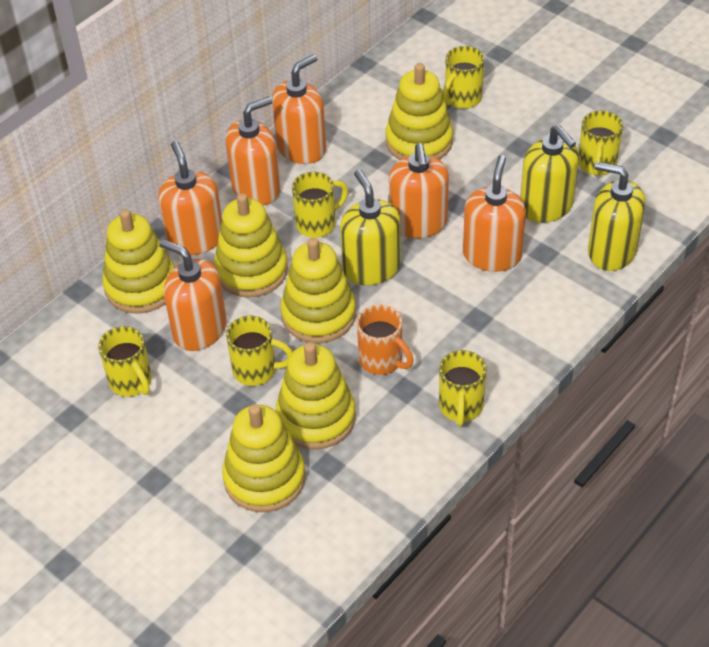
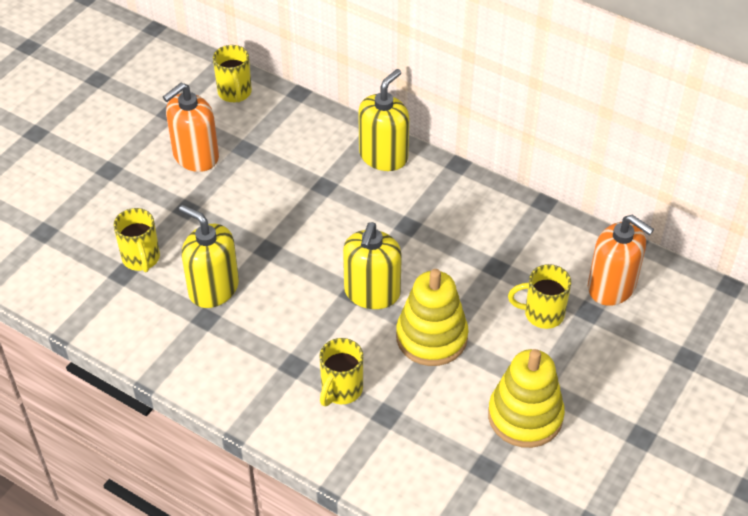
orange mug: 1 -> 0
orange soap dispenser: 6 -> 2
yellow mug: 6 -> 4
yellow stacking toy: 6 -> 2

